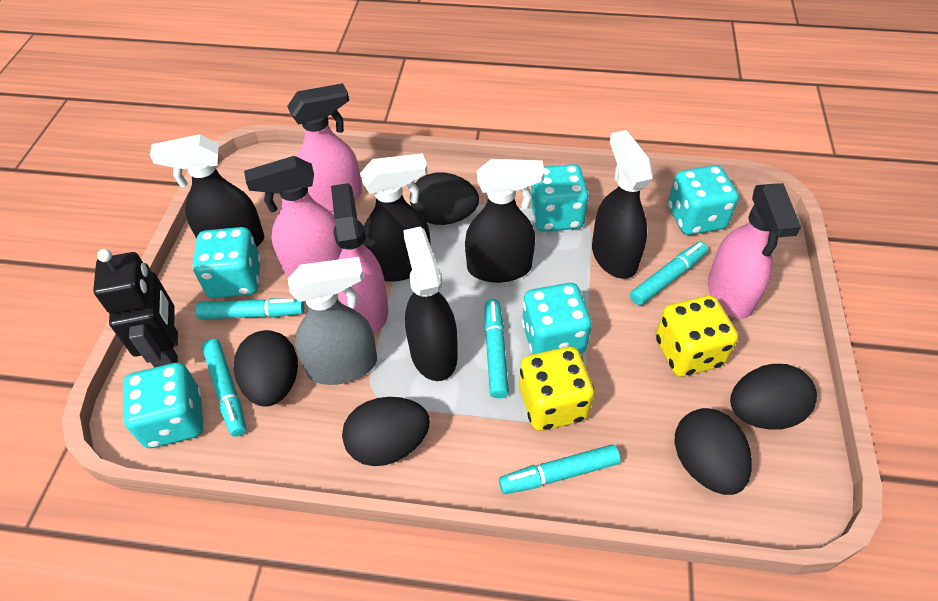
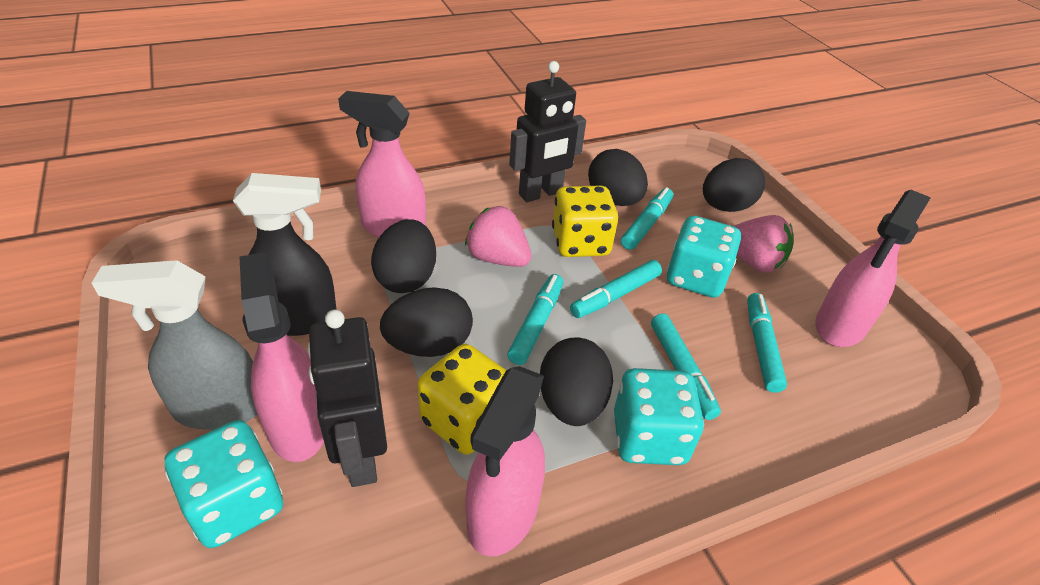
black robot: 1 -> 2
black spray bottle: 5 -> 1
pink strawberry: 0 -> 2
turquoise dice: 5 -> 3

